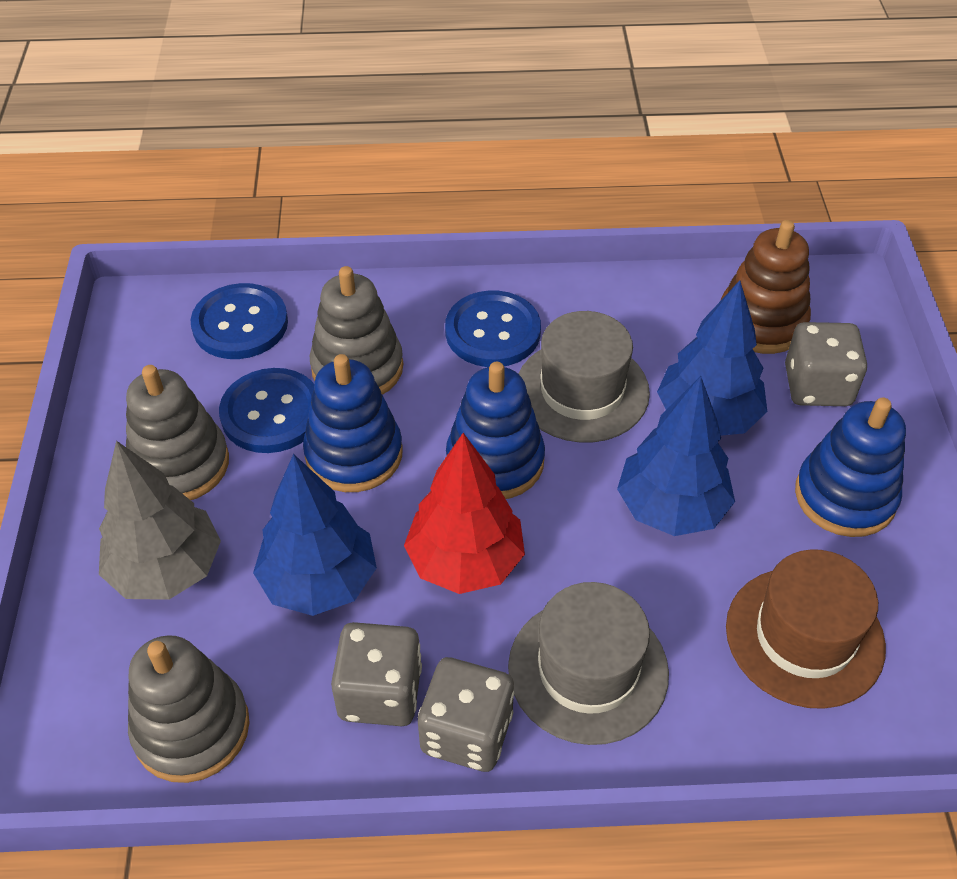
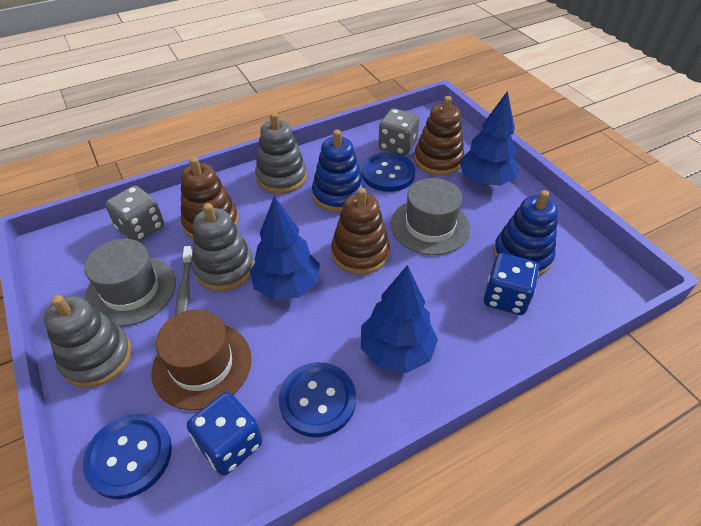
blue dice: 0 -> 2
blue stacking toy: 3 -> 2
brown stacking toy: 1 -> 3
grey dice: 3 -> 2
grey toothbrush: 0 -> 1
grey tree: 1 -> 0
red tree: 1 -> 0

